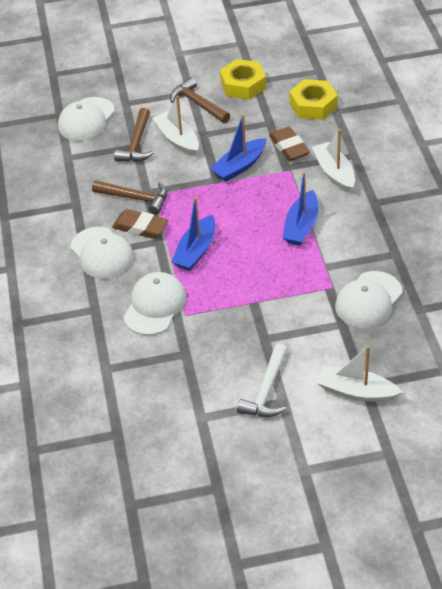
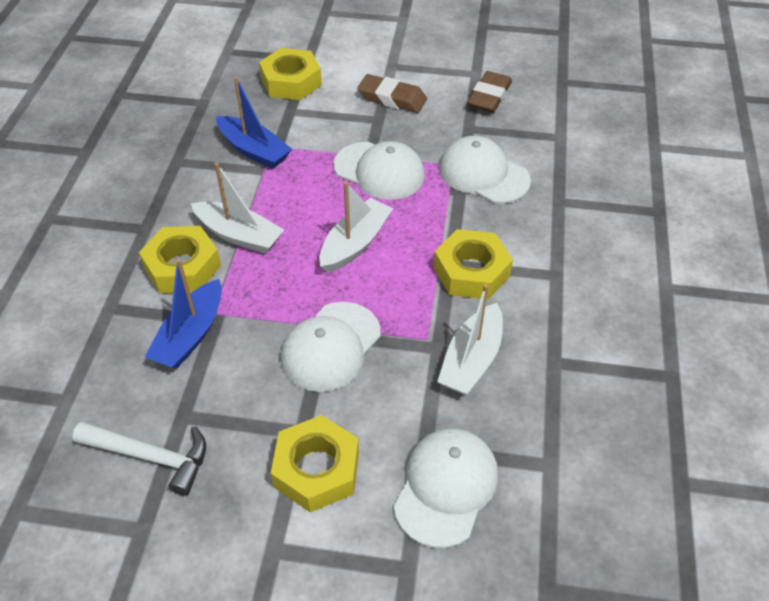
blue boat: 3 -> 2
brown hammer: 3 -> 0
yellow nut: 2 -> 4

